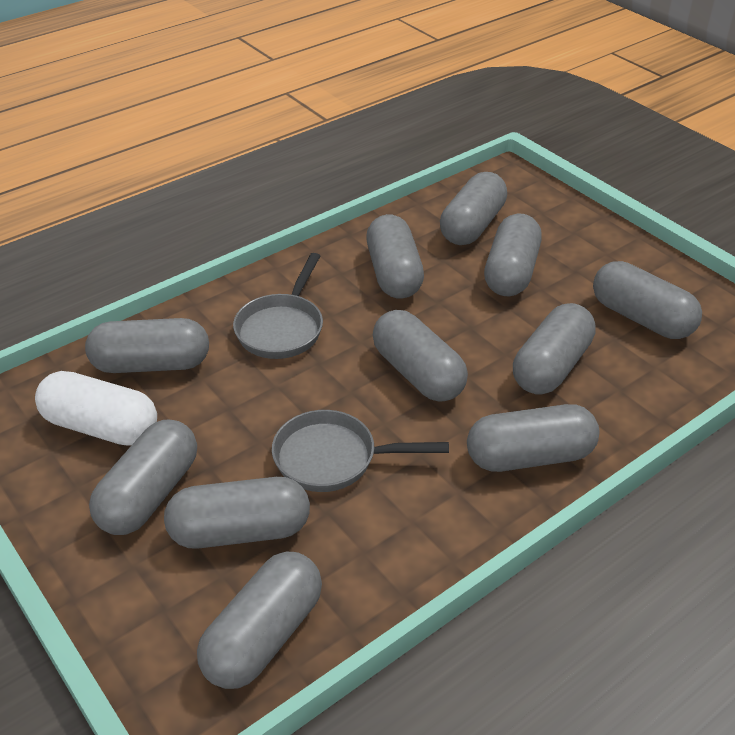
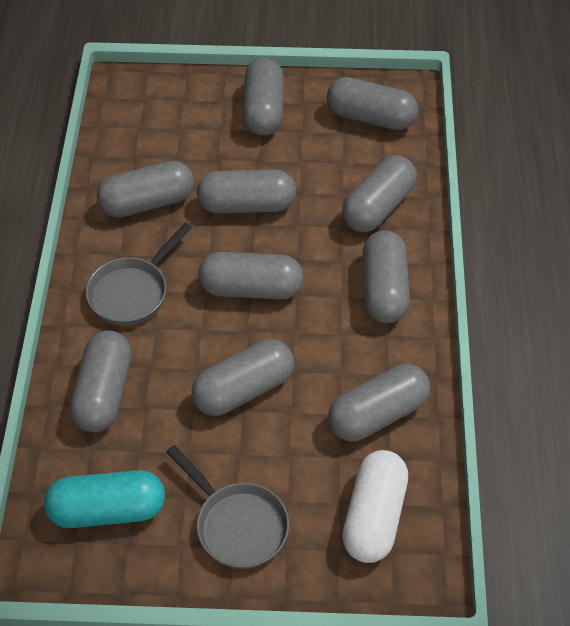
grey capsule: 11 -> 10
turquoise capsule: 0 -> 1

